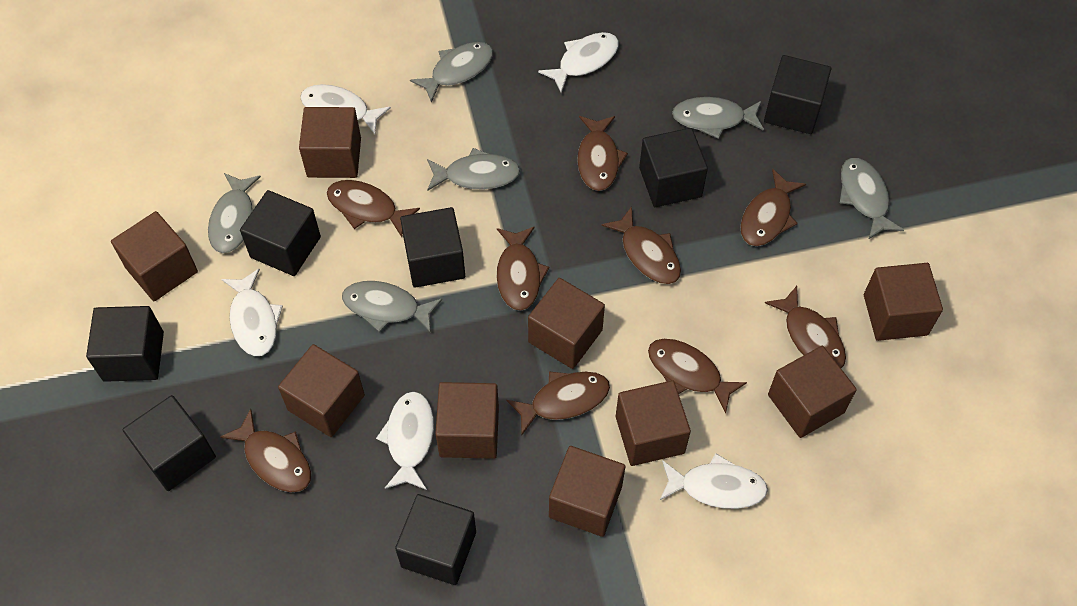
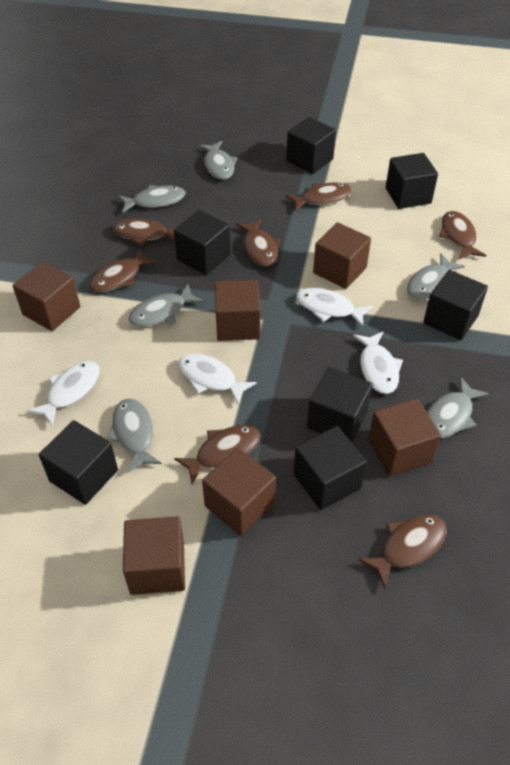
brown cube: 9 -> 6
brown fish: 9 -> 7
white fish: 5 -> 4

